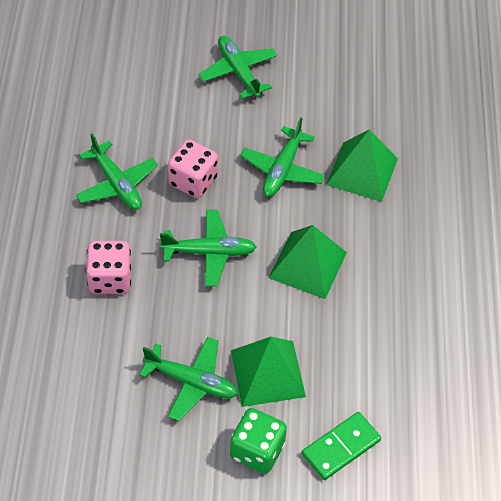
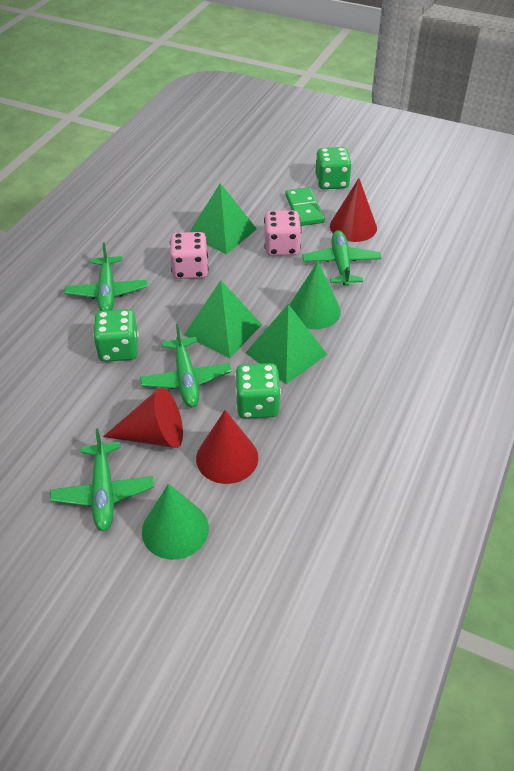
green cone: 0 -> 2
green dice: 1 -> 3
green plane: 5 -> 4
red cone: 0 -> 3

